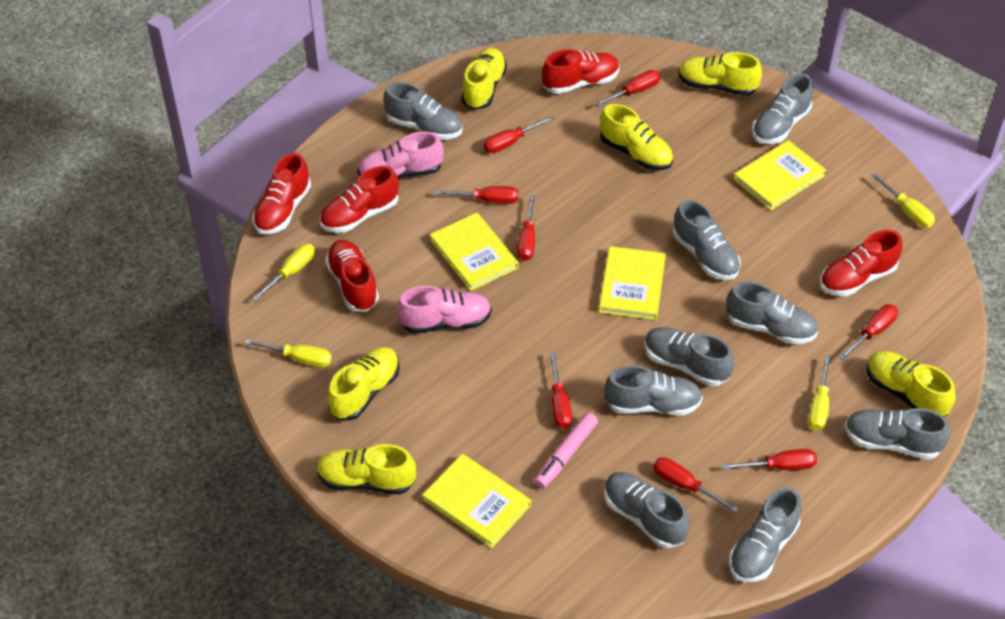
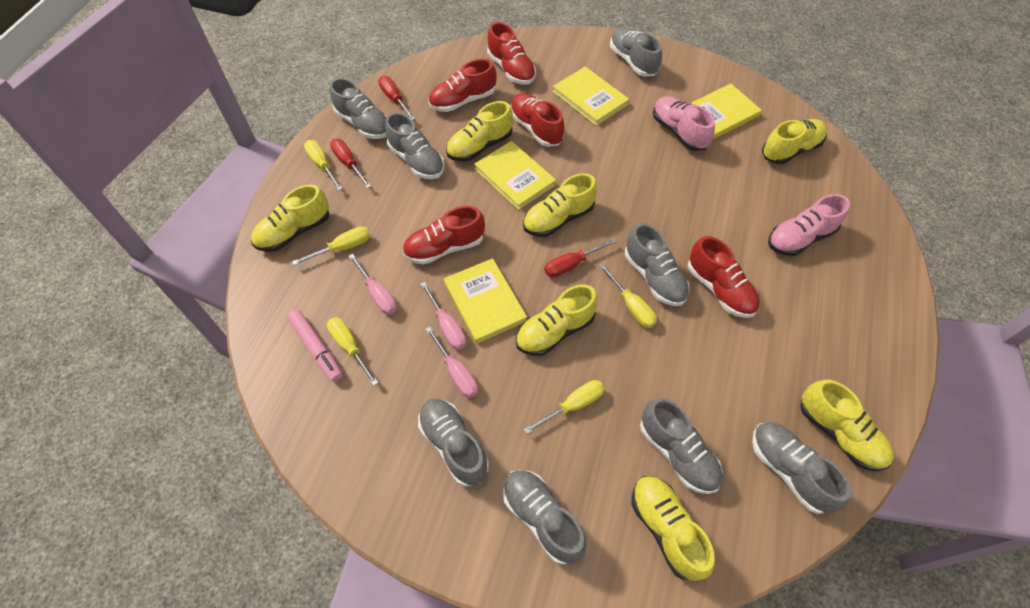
grey shoe: 9 -> 8
pink screwdriver: 0 -> 3
red screwdriver: 8 -> 3
yellow screwdriver: 4 -> 5
yellow shoe: 6 -> 7

